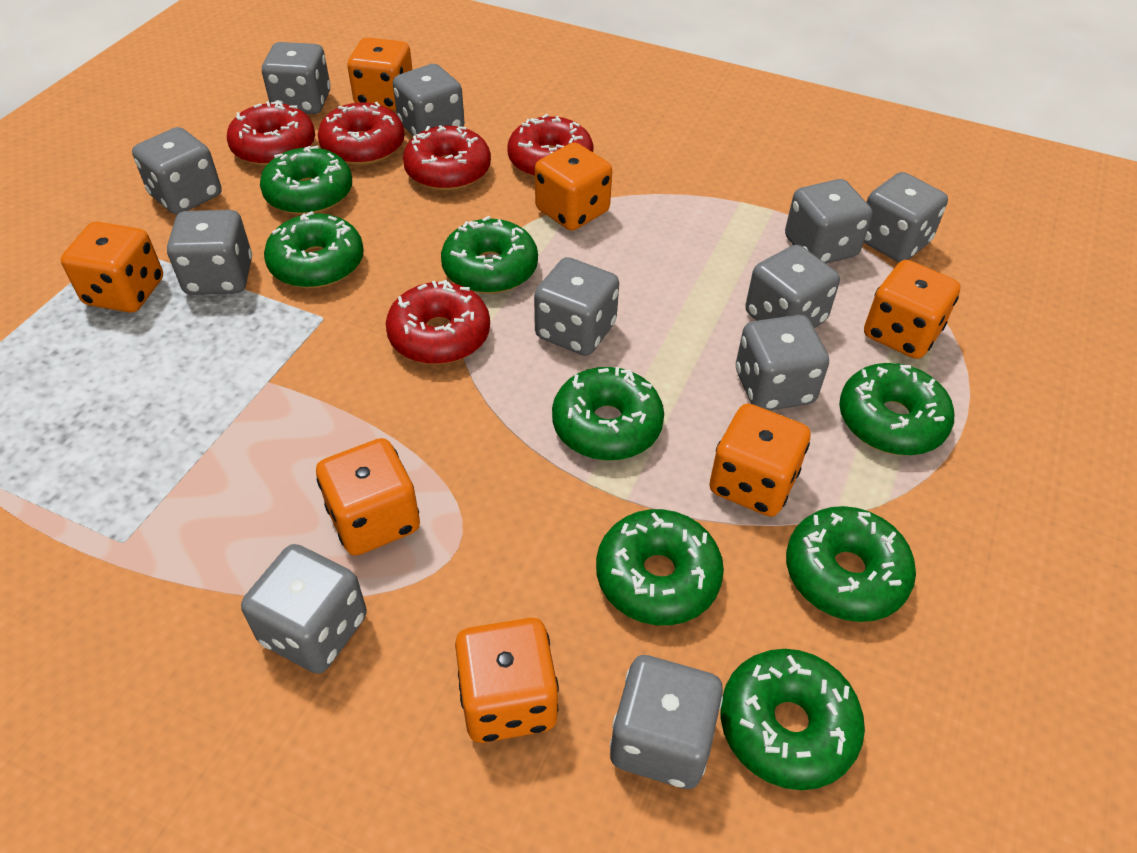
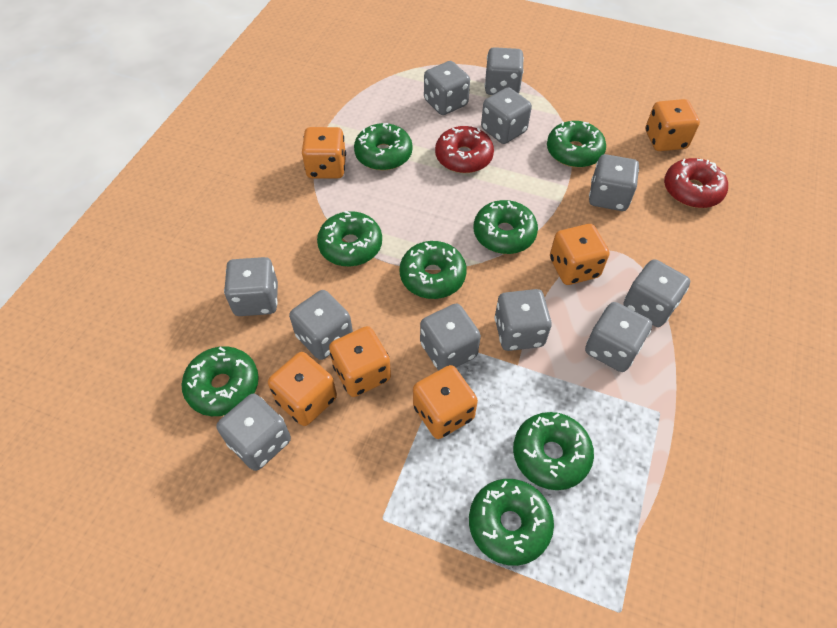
orange dice: 7 -> 6
red donut: 5 -> 2

